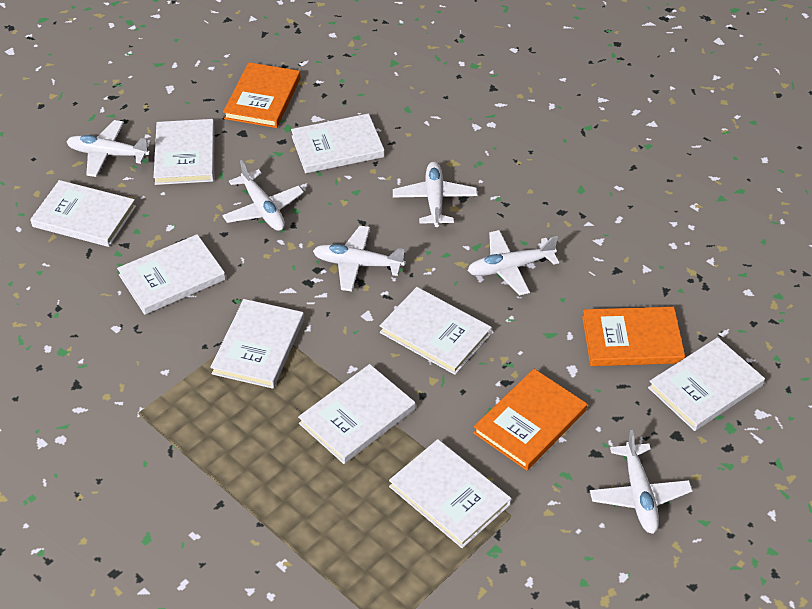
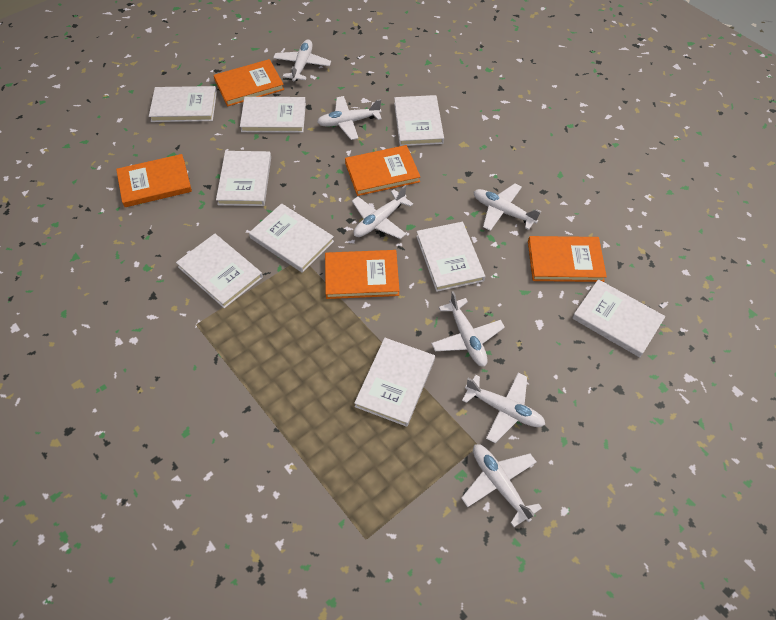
orange book: 3 -> 5
white plane: 6 -> 7

